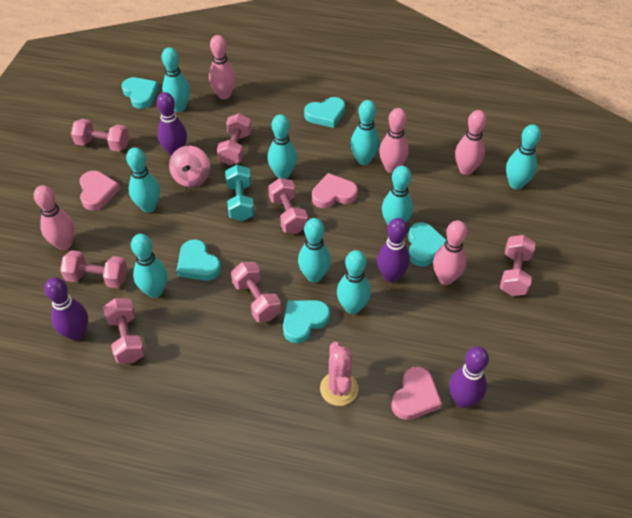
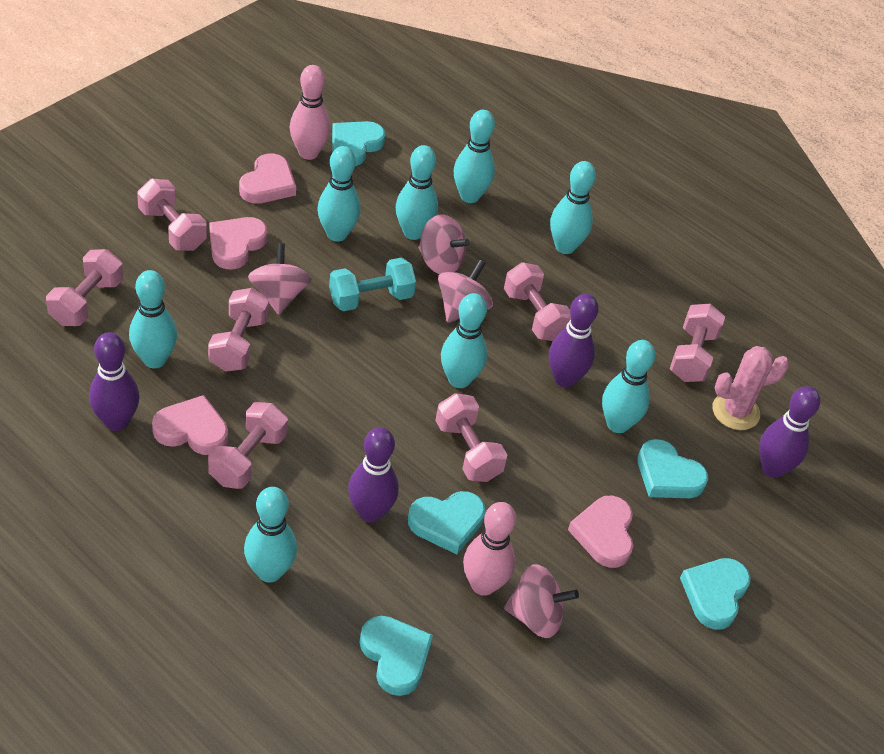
pink bowling pin: 5 -> 2
pink heart: 3 -> 4
pink spinning top: 1 -> 4
turquoise bowling pin: 9 -> 8

